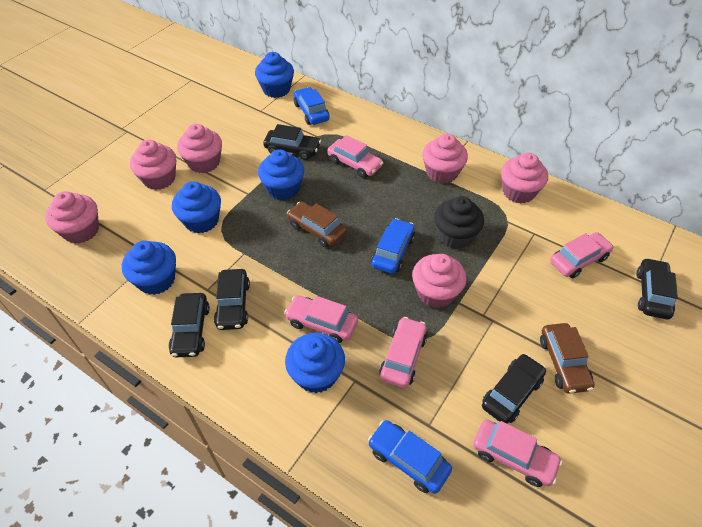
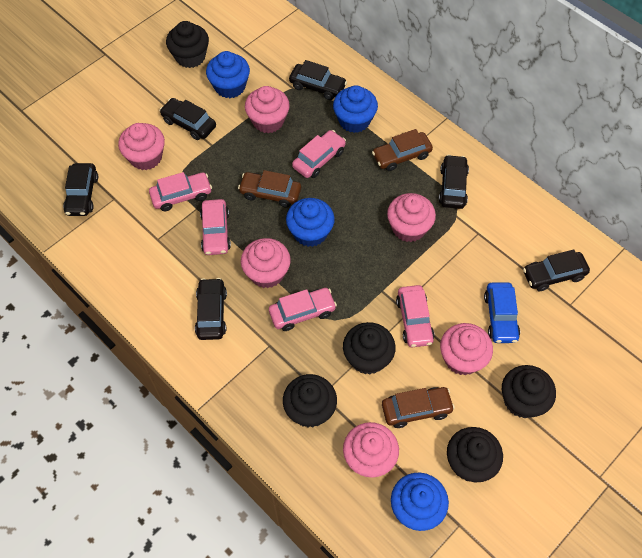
black car: 5 -> 6
black cupcake: 1 -> 5
blue car: 3 -> 1
blue cupcake: 5 -> 4
brown car: 2 -> 3

